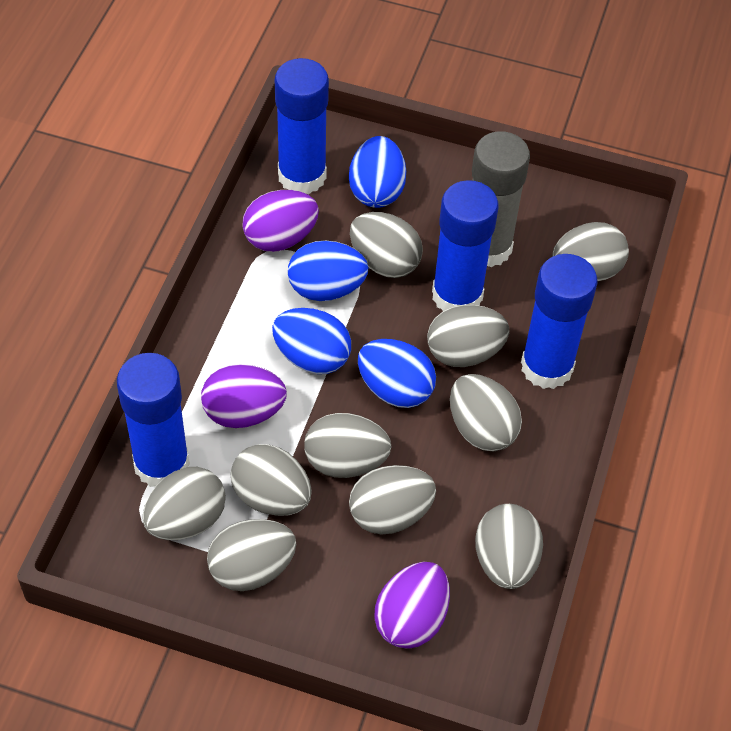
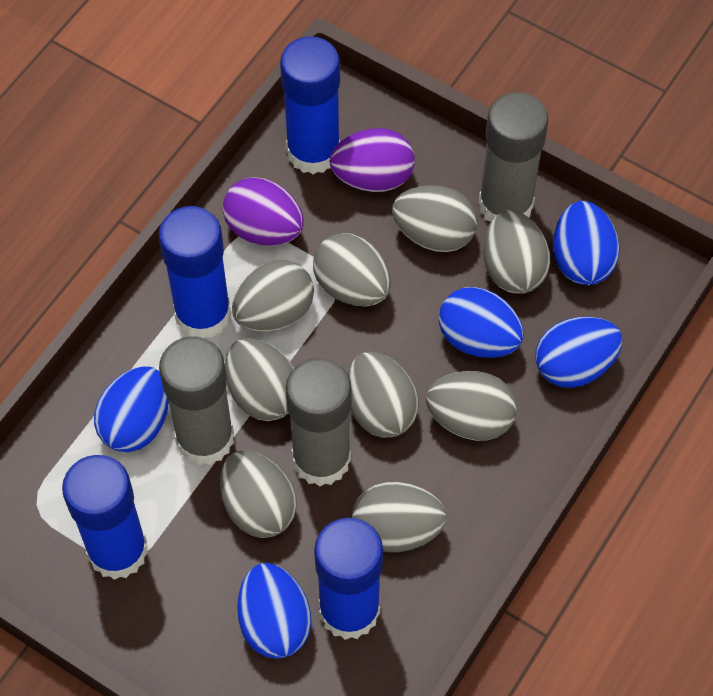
blue egg: 4 -> 5
grey egg: 10 -> 9
grey glue stick: 1 -> 3
purple egg: 3 -> 2

